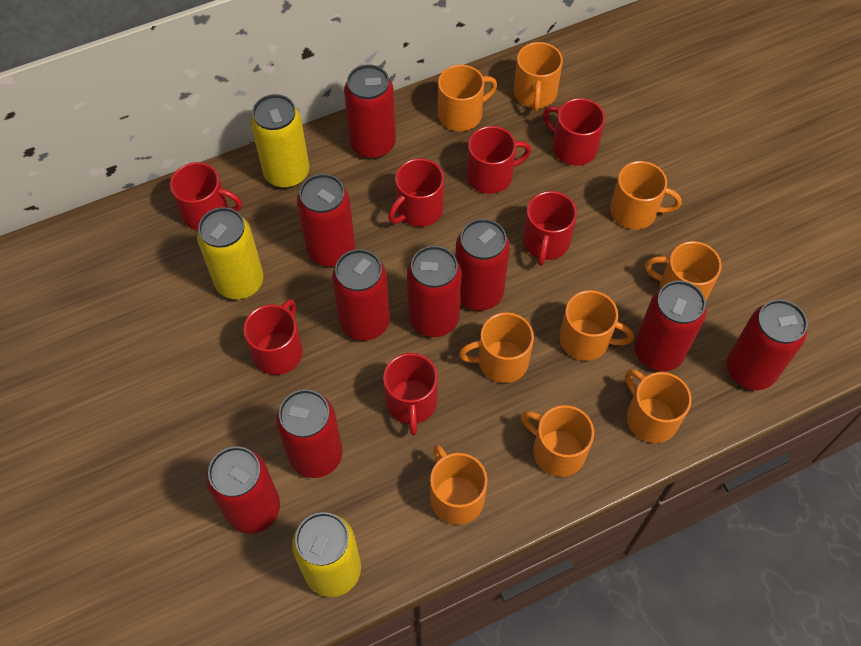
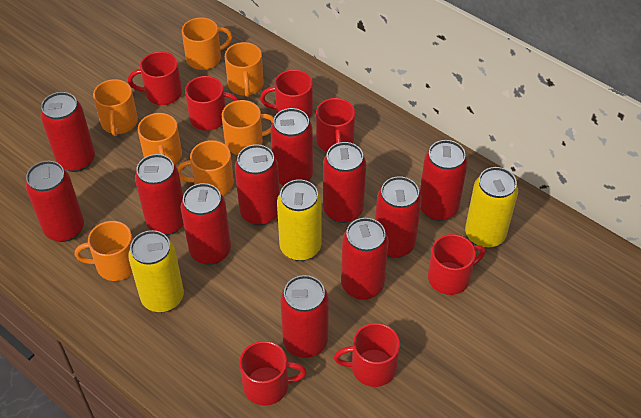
orange mug: 9 -> 7
red can: 9 -> 11

